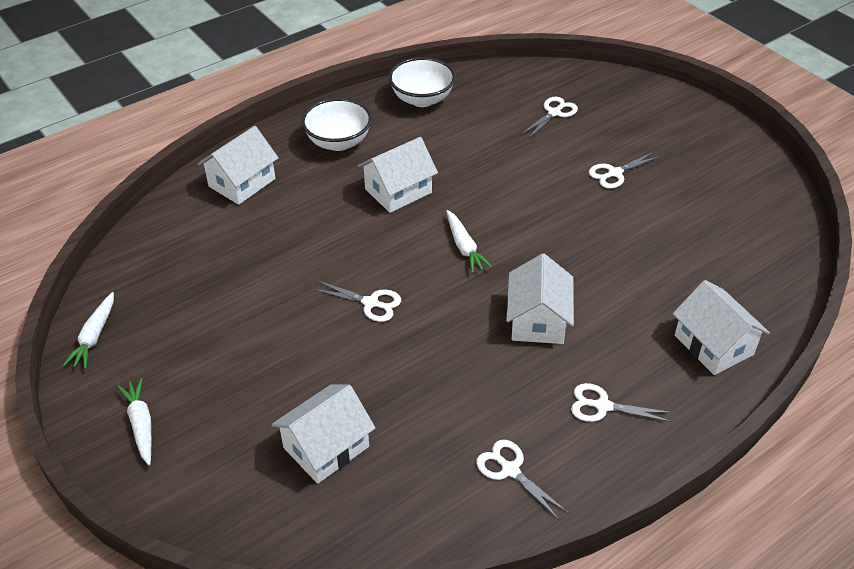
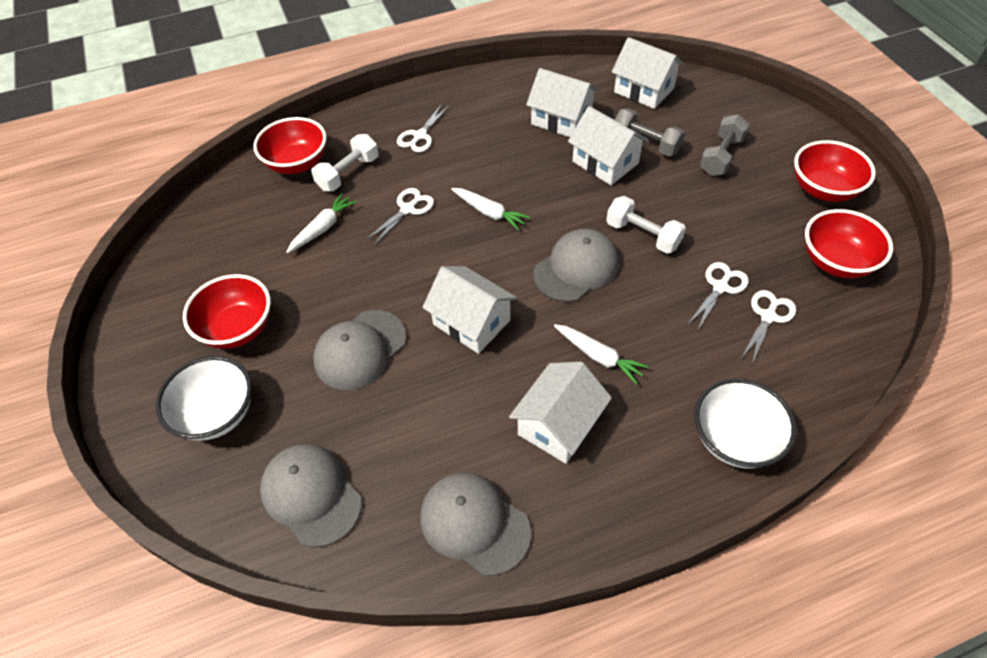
grey cap: 0 -> 4
grey dumbbell: 0 -> 2
red bowl: 0 -> 4
white dumbbell: 0 -> 2
white scissors: 5 -> 4

